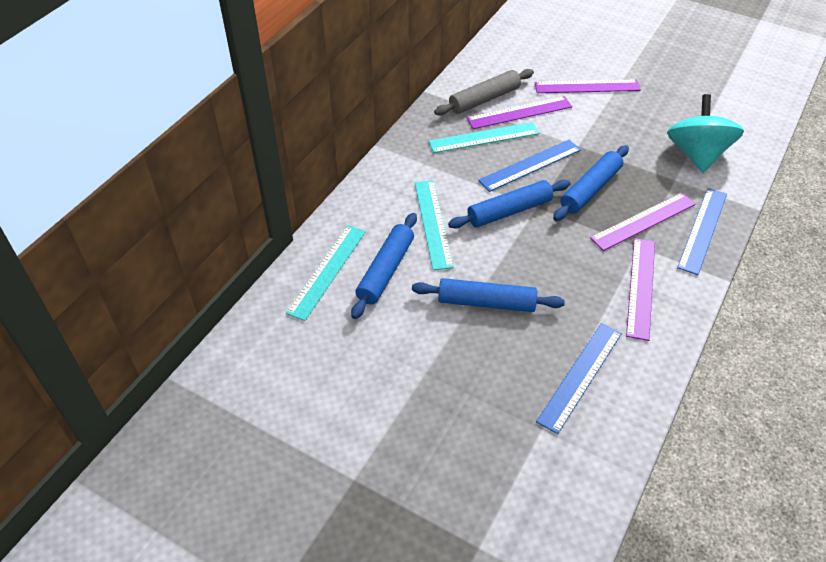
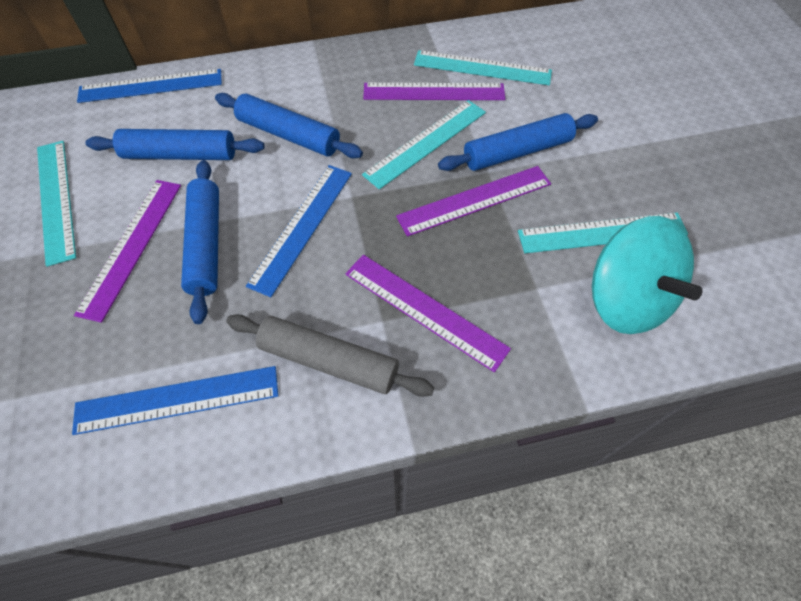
turquoise ruler: 3 -> 4

